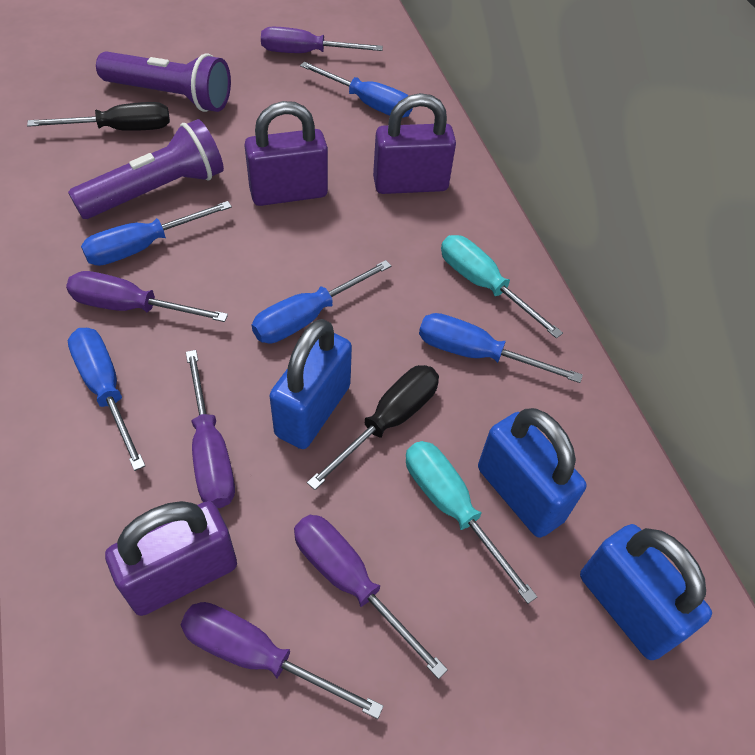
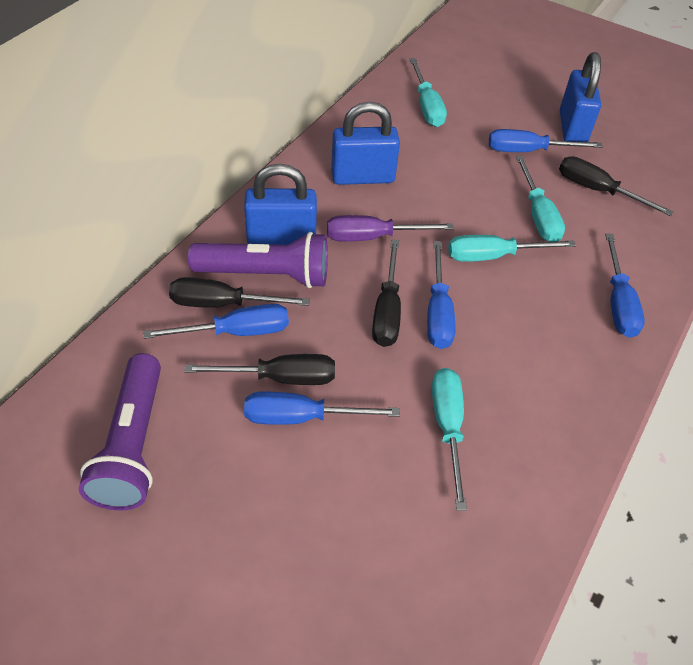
black screwdriver: 2 -> 4
purple padlock: 3 -> 0
purple screwdriver: 5 -> 1
turquoise screwdriver: 2 -> 4

